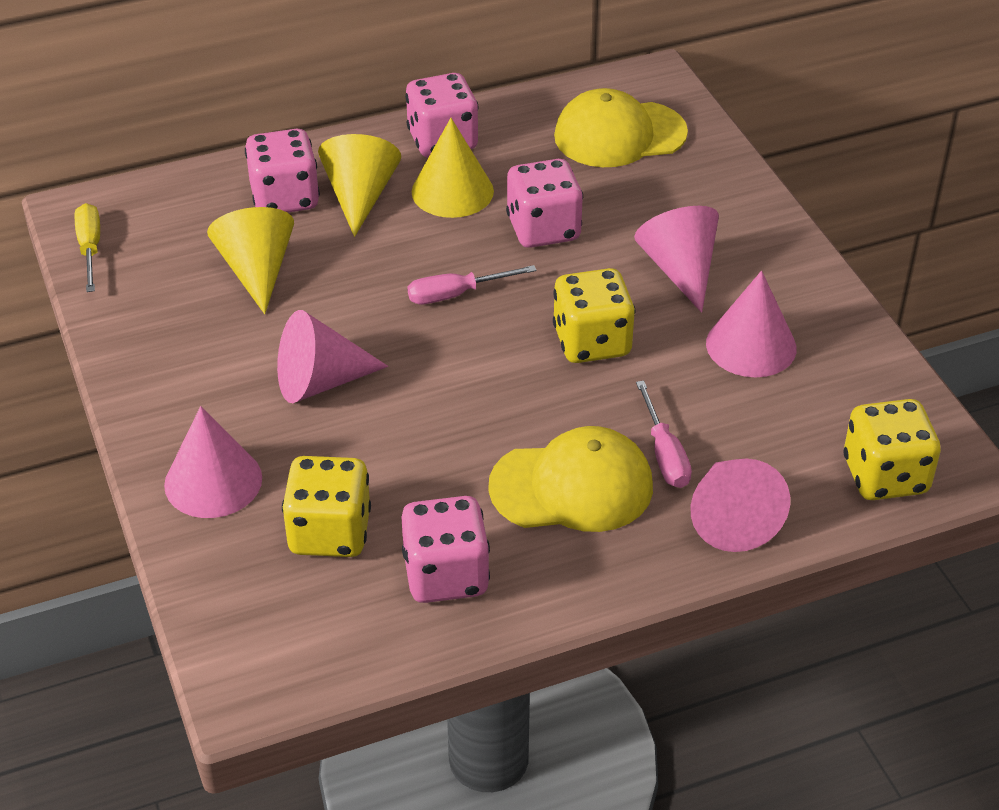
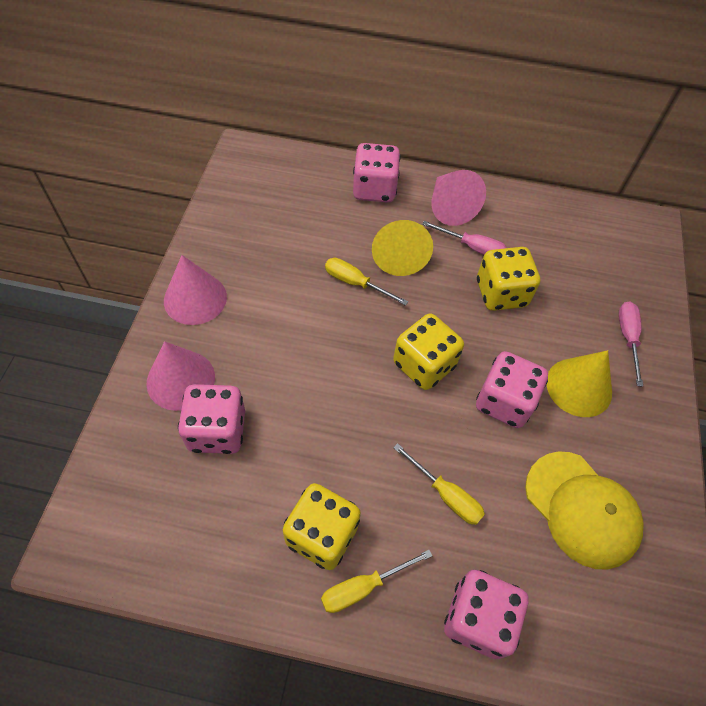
pink cone: 5 -> 3
yellow cap: 2 -> 1
yellow cone: 3 -> 2
yellow screwdriver: 1 -> 3

